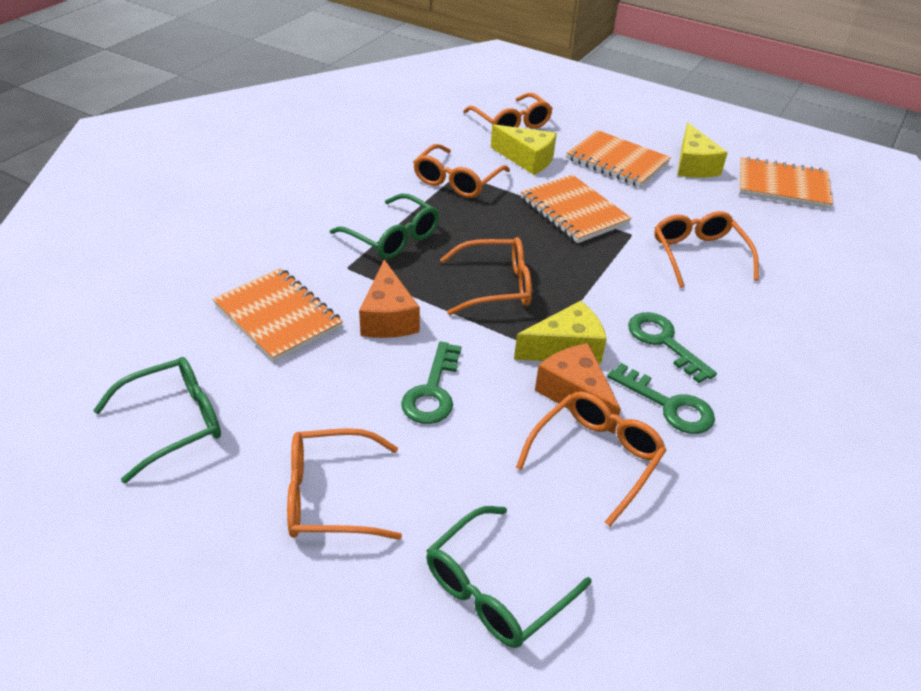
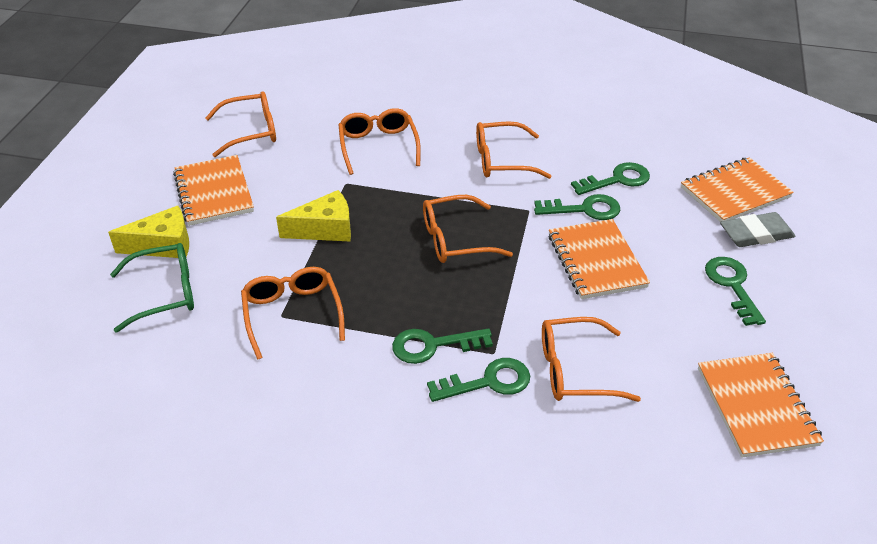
green glasses: 3 -> 1
green key: 3 -> 5
grey eraser: 0 -> 1
orange cheese: 2 -> 0
yellow cheese: 3 -> 2

